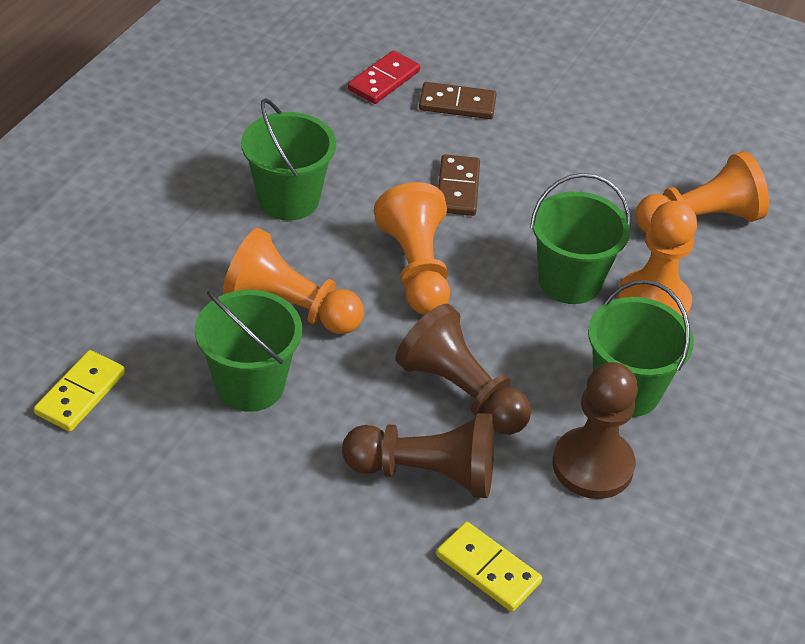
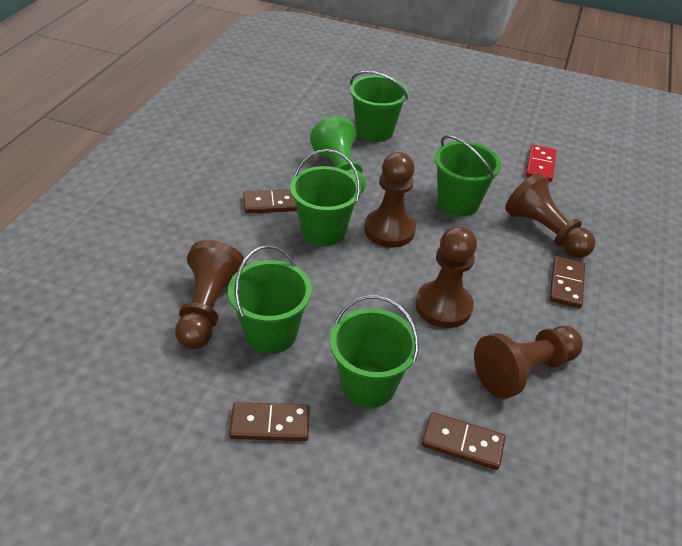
brown domino: 2 -> 4
brown pawn: 3 -> 5
green bucket: 4 -> 5
green pawn: 0 -> 1
orange pawn: 4 -> 0
yellow domino: 2 -> 0

